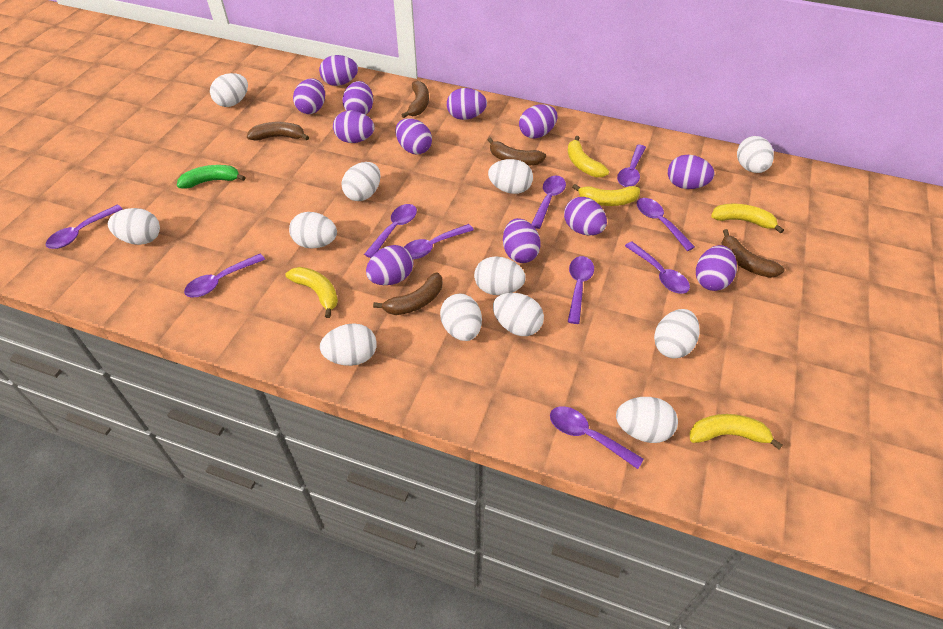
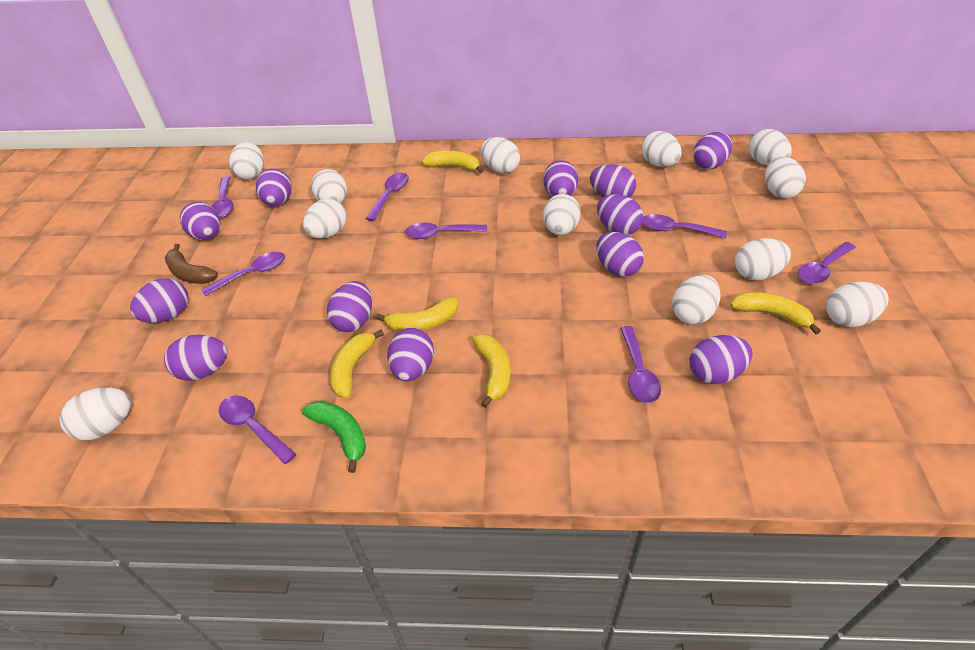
brown banana: 5 -> 1
purple spoon: 10 -> 8

